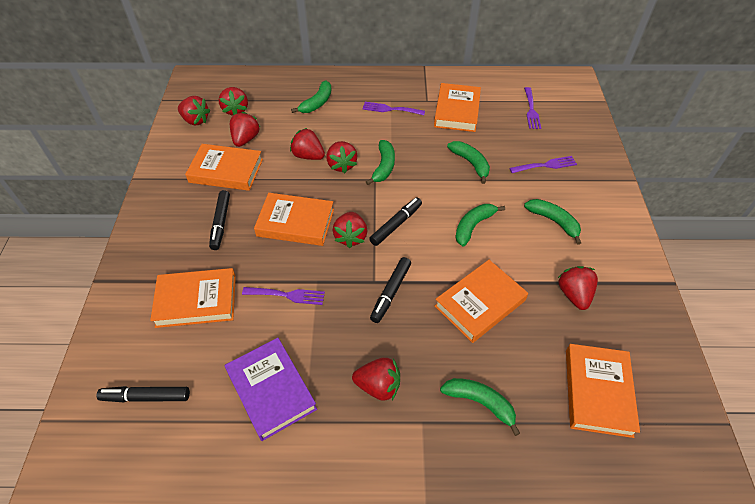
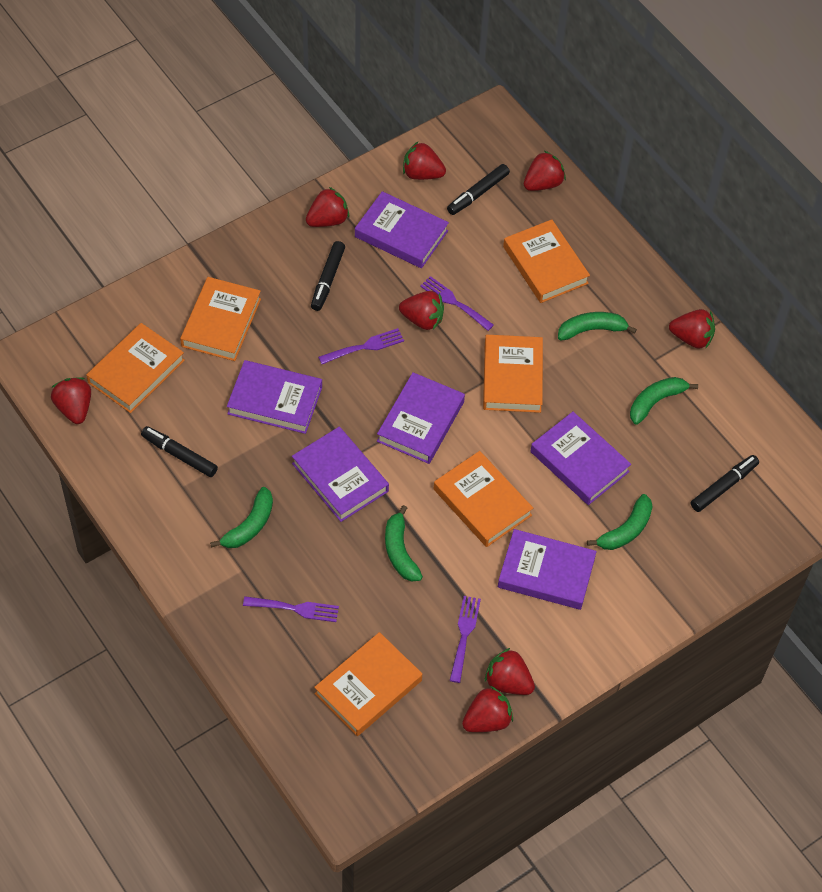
green banana: 6 -> 5
purple book: 1 -> 6

